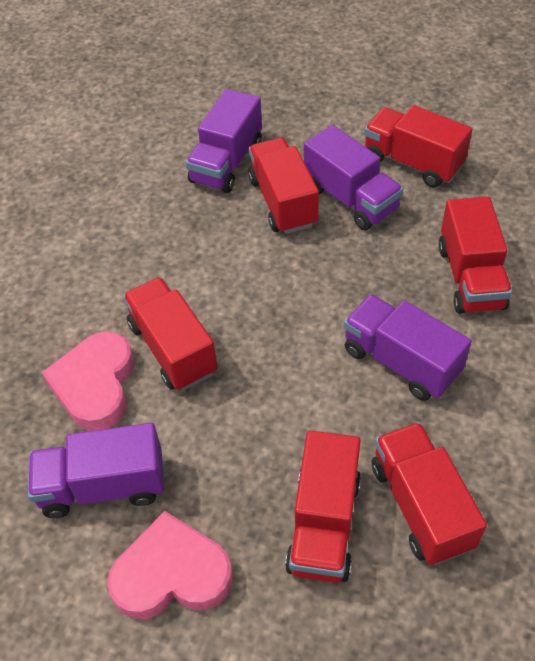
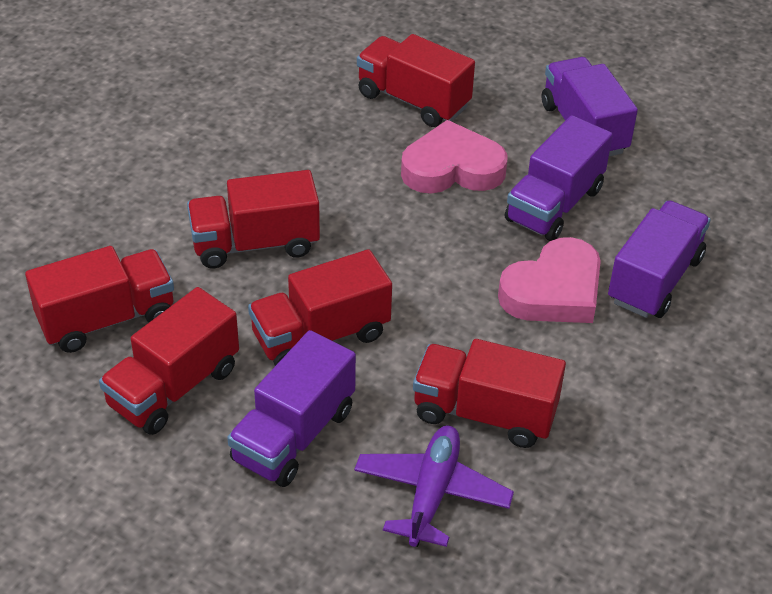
purple plane: 0 -> 1

